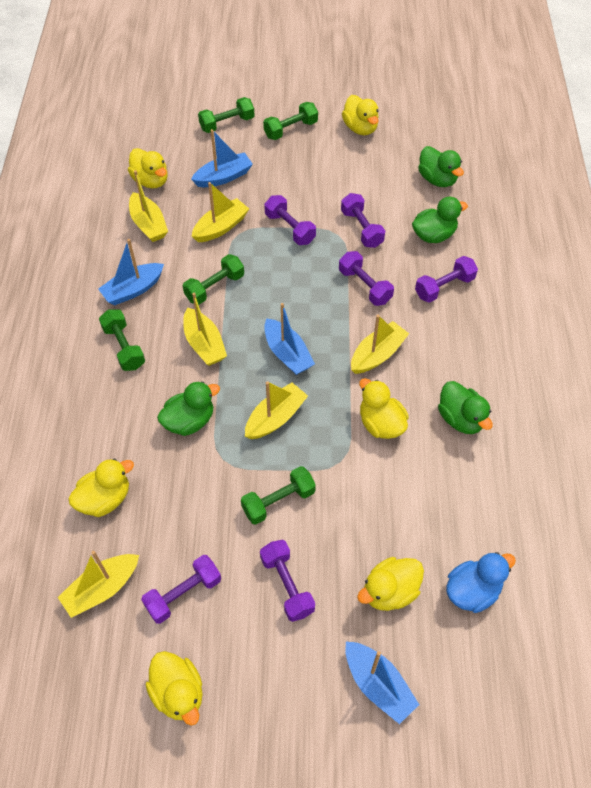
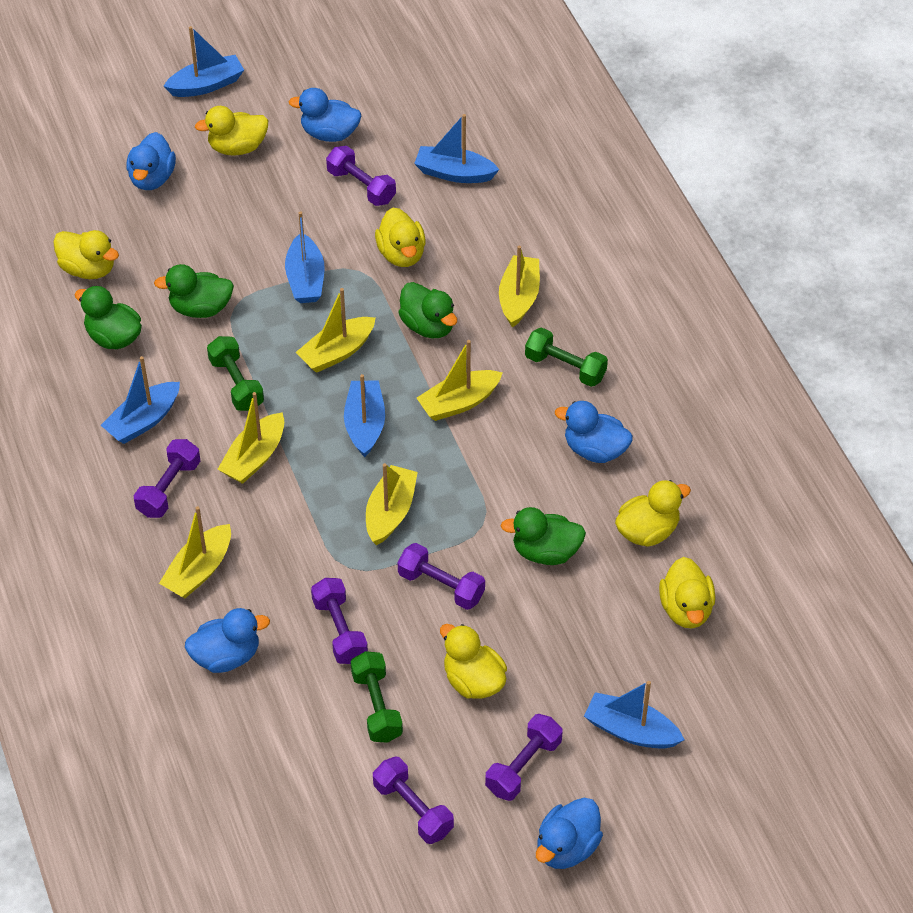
blue boat: 4 -> 6
blue duck: 1 -> 5
green dumbbell: 5 -> 3

